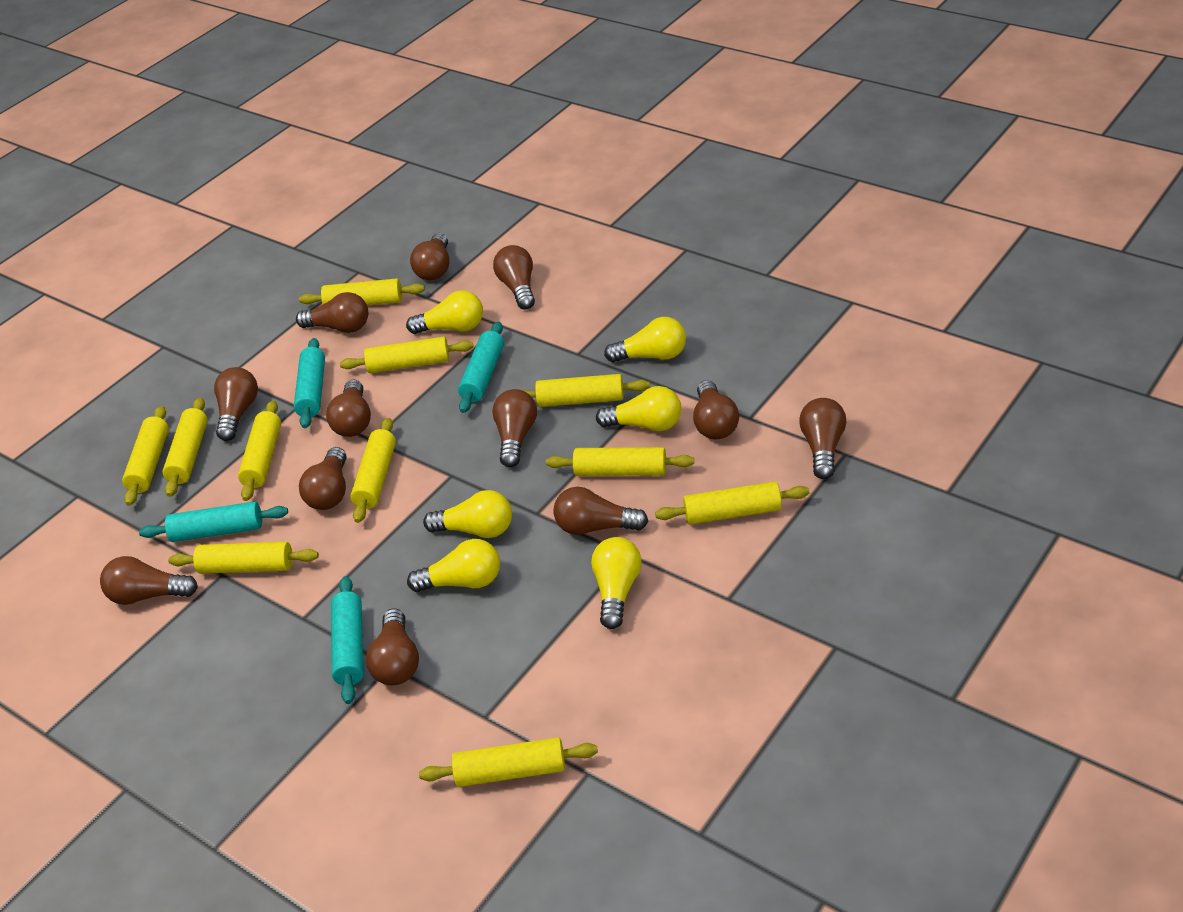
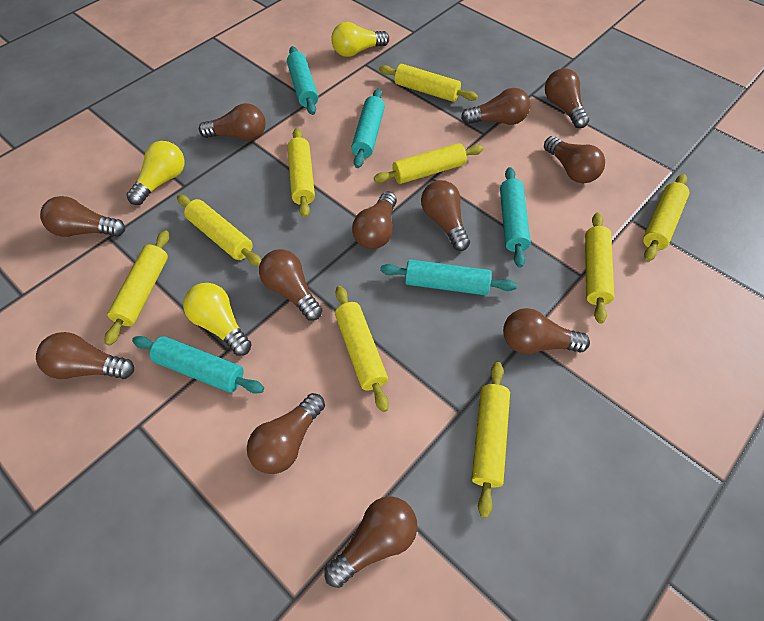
turquoise rolling pin: 4 -> 5
yellow light bulb: 6 -> 3
yellow rolling pin: 11 -> 9

